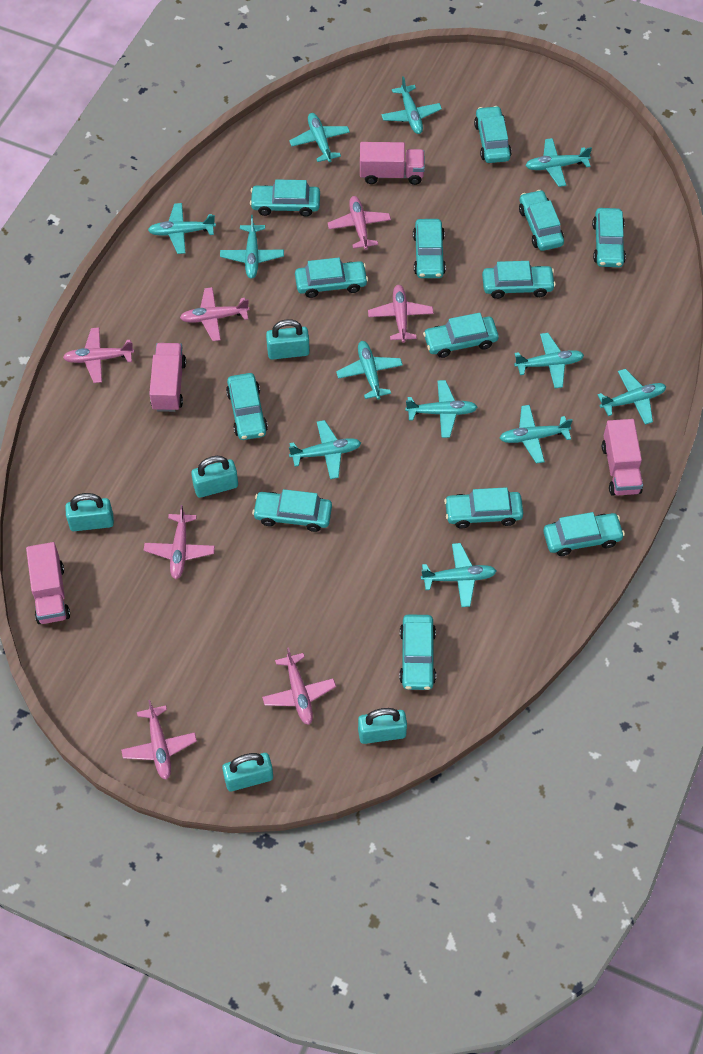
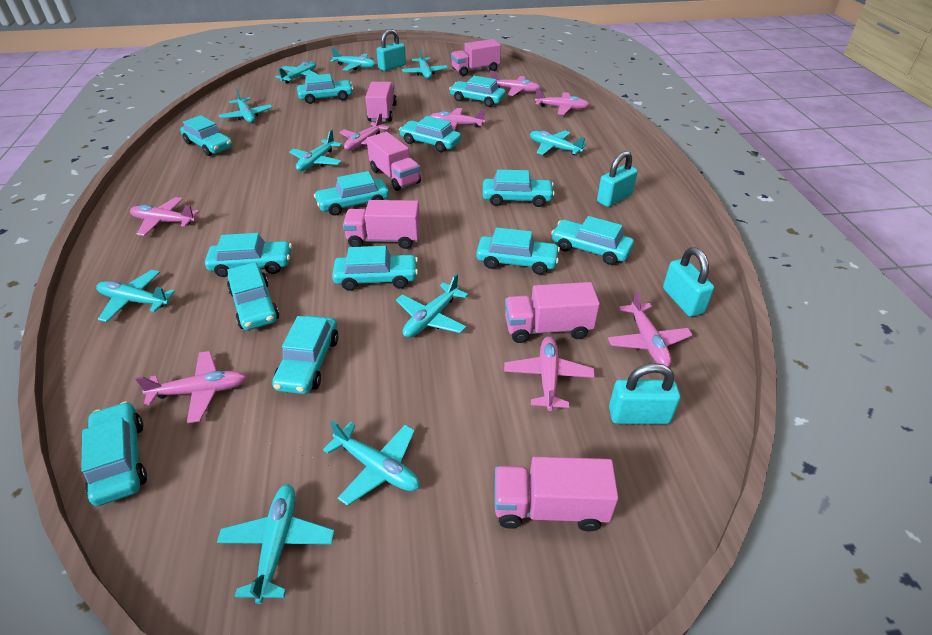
pink plane: 7 -> 8
pink truck: 4 -> 6
turquoise padlock: 5 -> 4
turquoise plane: 12 -> 10

